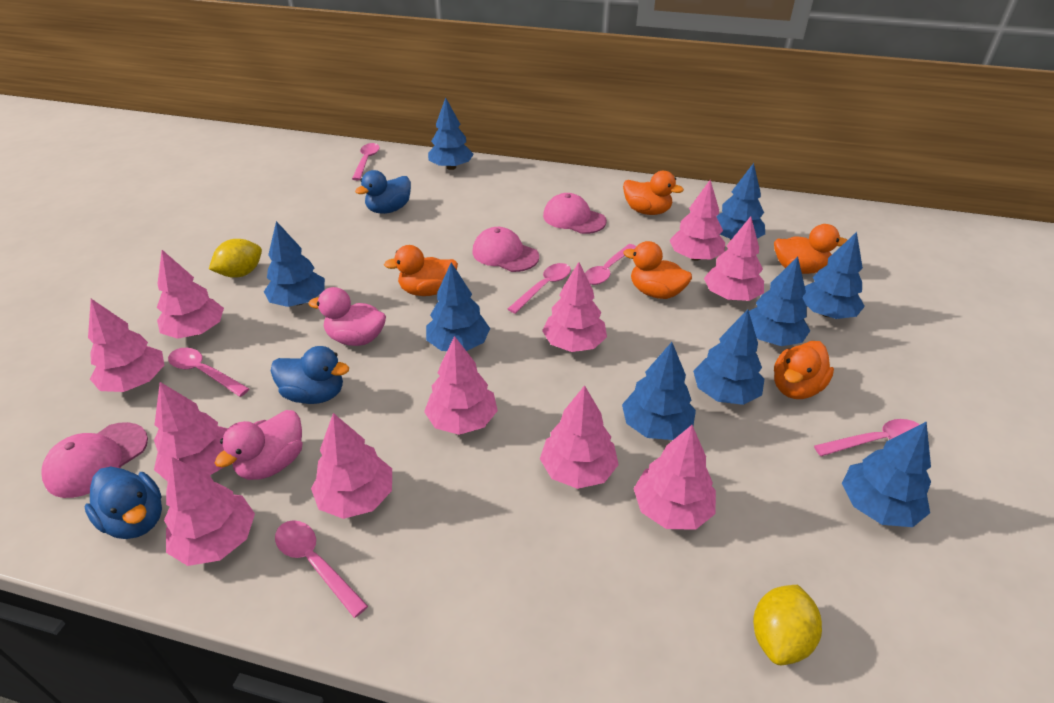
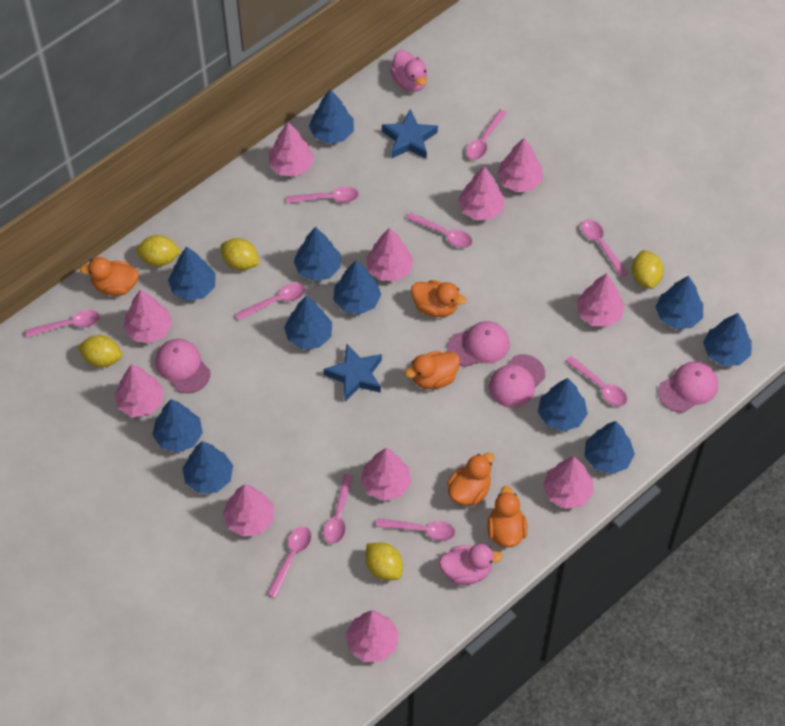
blue duck: 3 -> 0
blue star: 0 -> 2
blue tree: 9 -> 11
pink cap: 3 -> 4
pink spoon: 6 -> 10
yellow lemon: 2 -> 5

